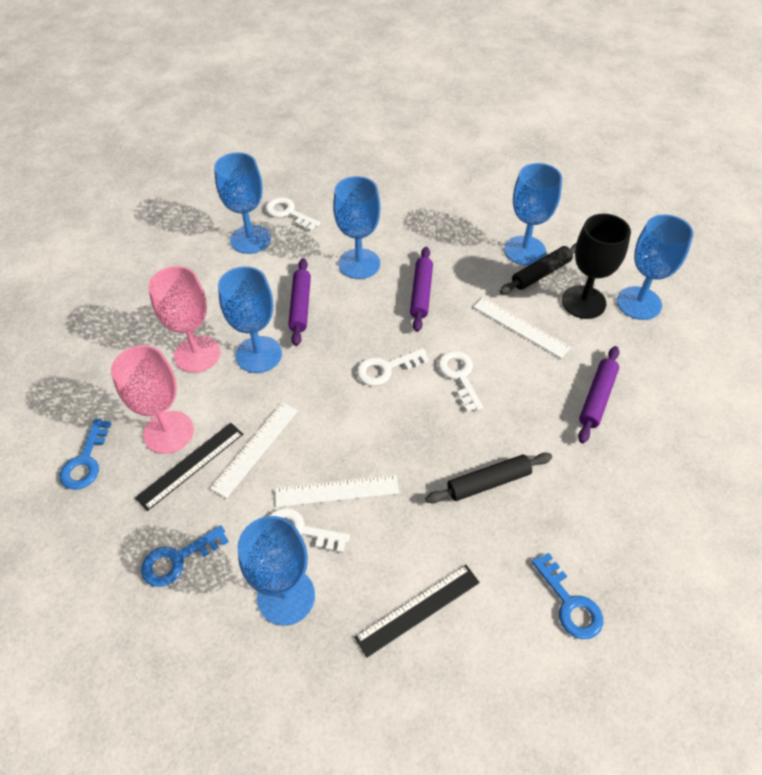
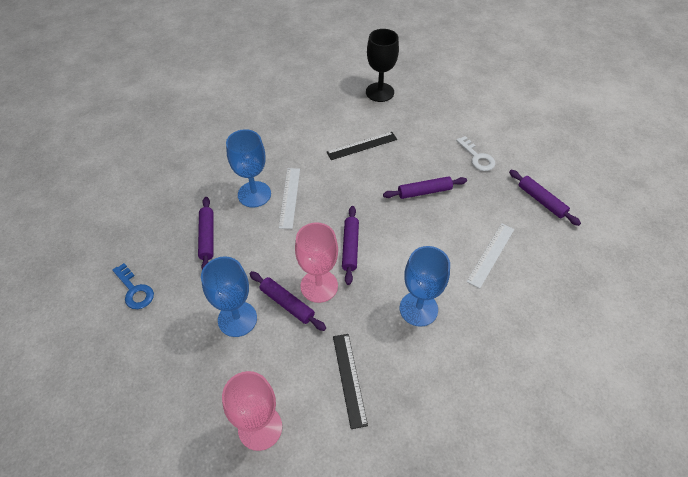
black rolling pin: 2 -> 0
blue goblet: 6 -> 3
blue key: 3 -> 1
purple rolling pin: 3 -> 5
white key: 4 -> 1
white ruler: 3 -> 2

